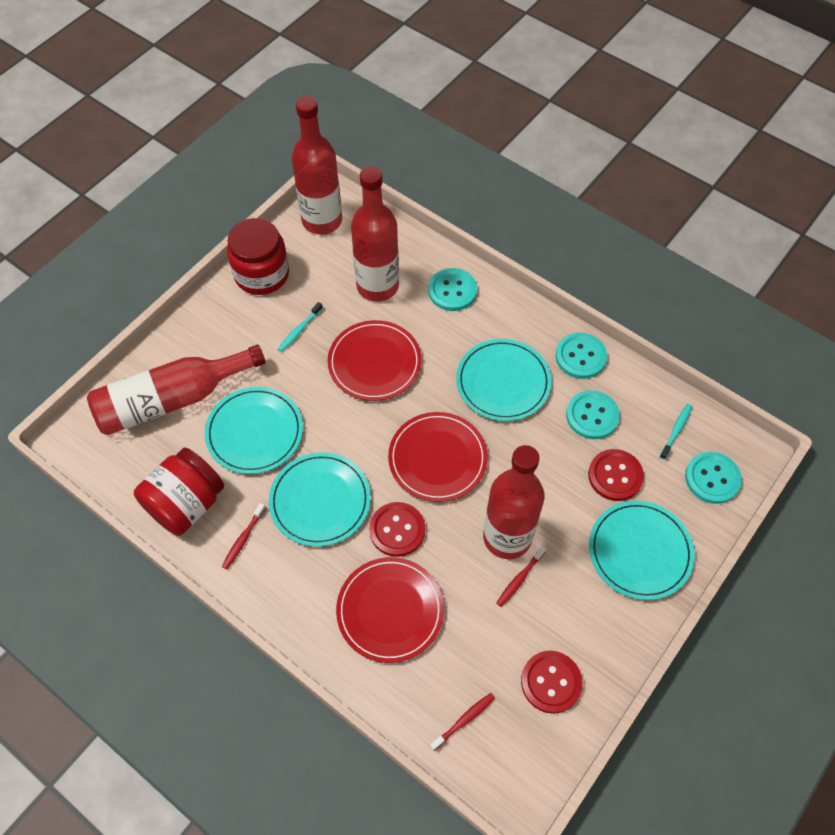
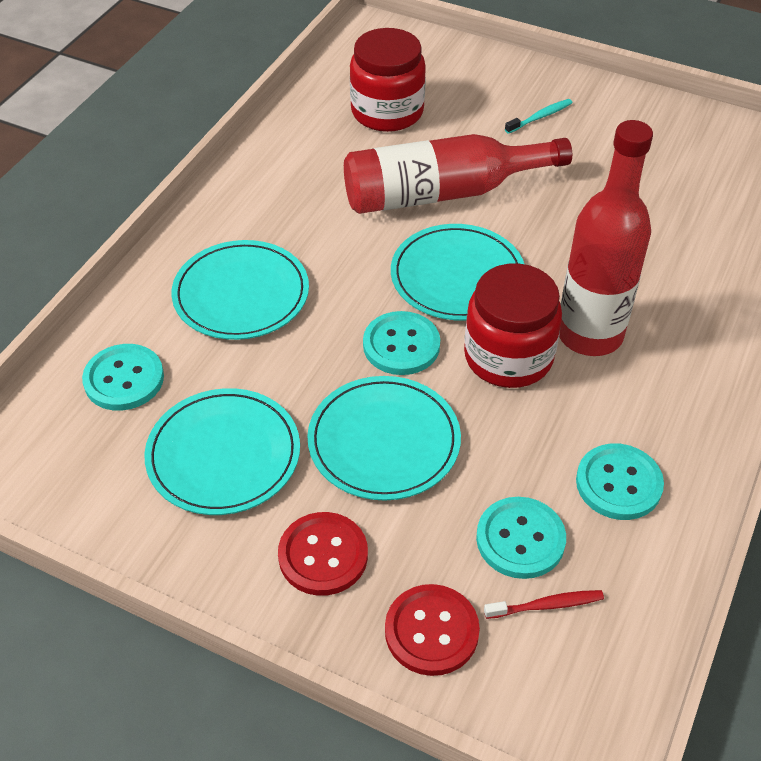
red bottle: 4 -> 2
red button: 3 -> 2
red plate: 3 -> 0
red toothbrush: 3 -> 1
turquoise toothbrush: 2 -> 1

